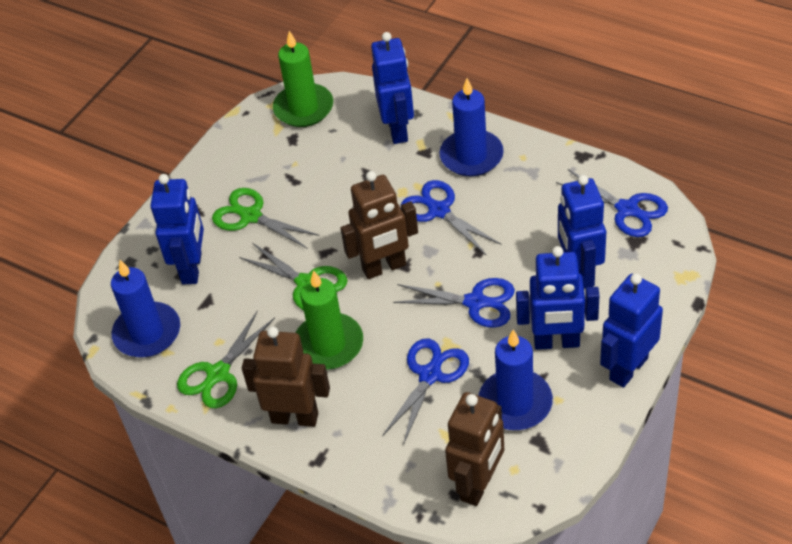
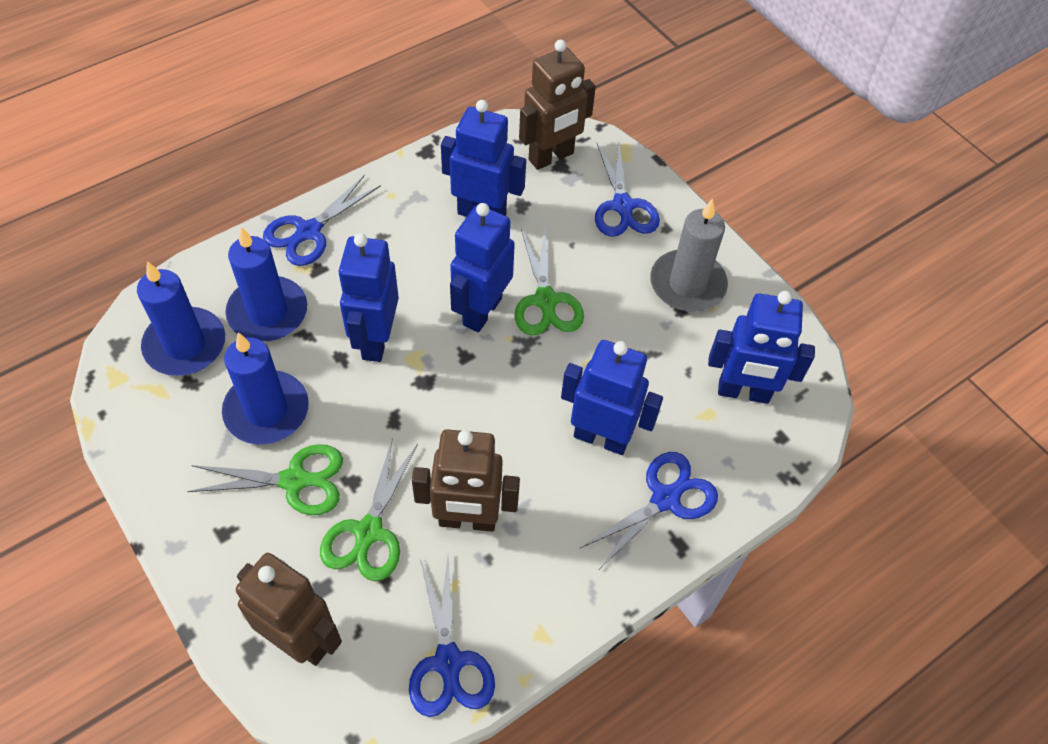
green candle: 2 -> 0
grey candle: 0 -> 1

